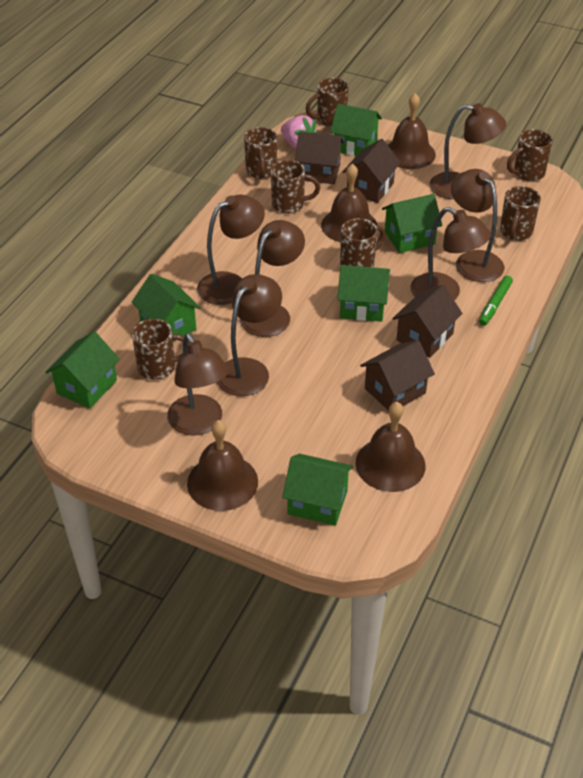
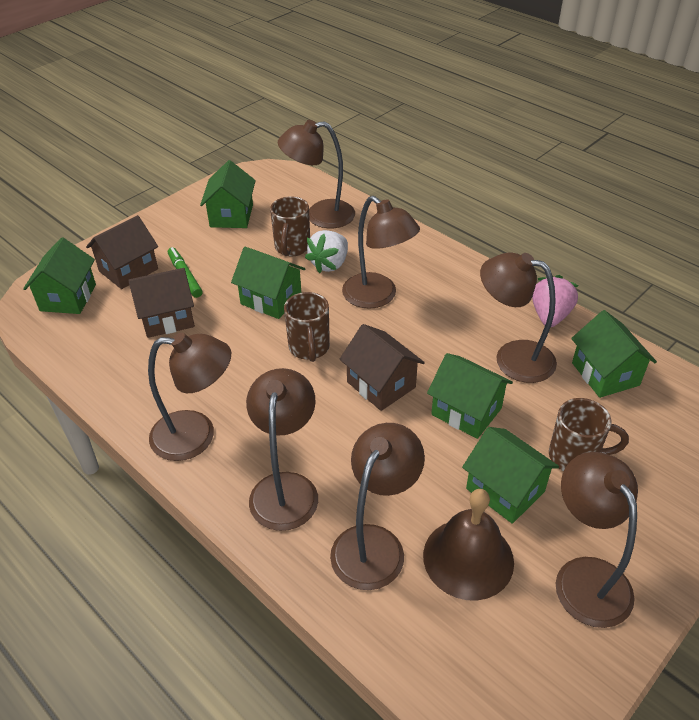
brown bell: 4 -> 1
brown house: 4 -> 3
brown mug: 7 -> 3
white strawberry: 0 -> 1

